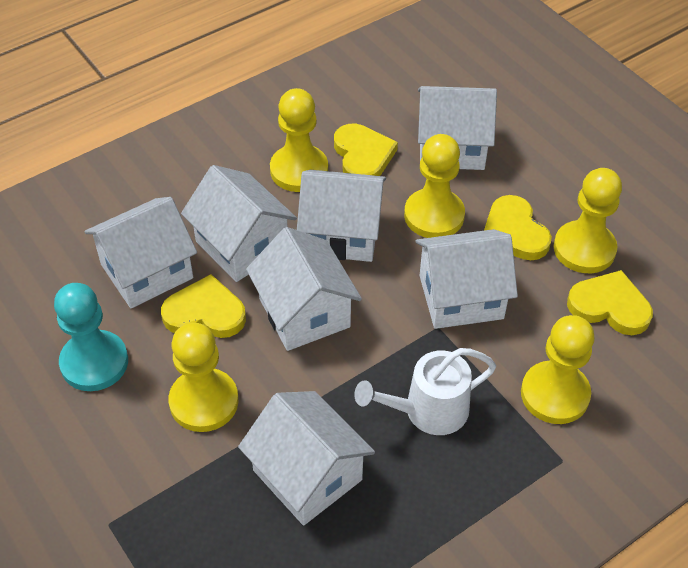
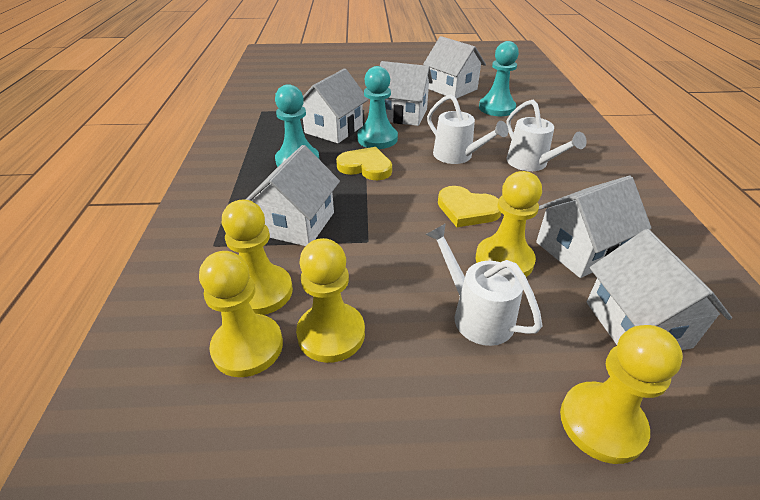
turquoise pawn: 1 -> 3
white house: 7 -> 6
white watering can: 1 -> 3
yellow heart: 4 -> 2

